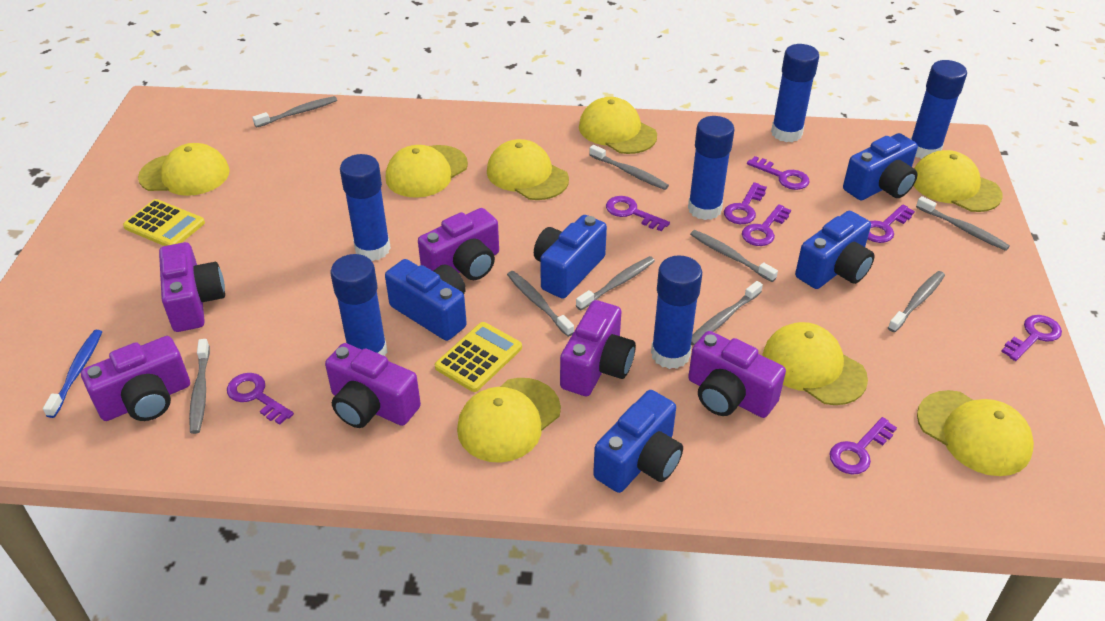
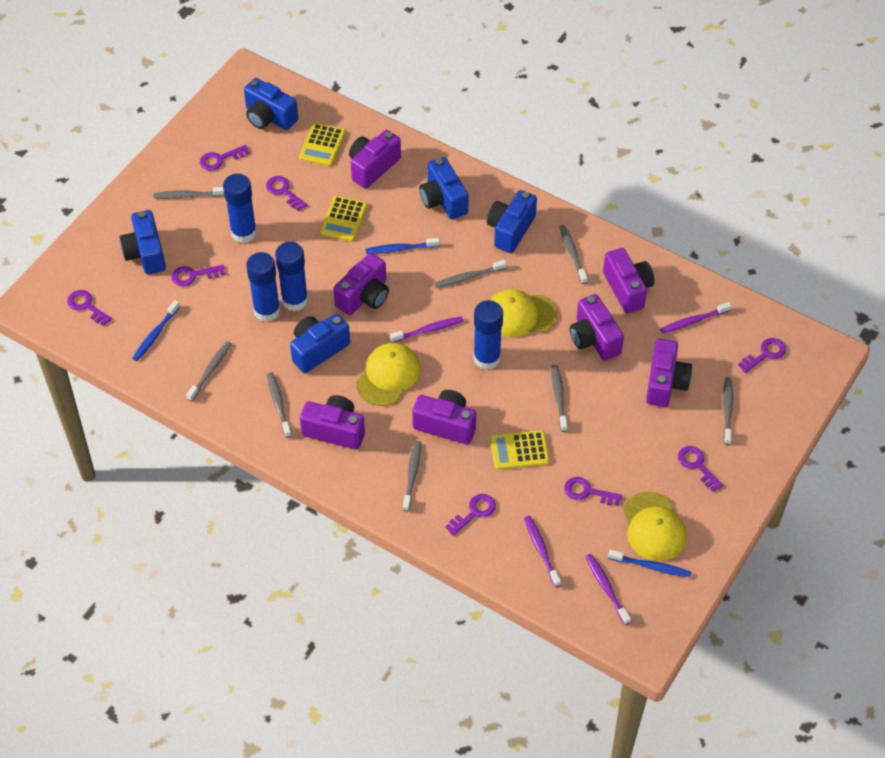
blue glue stick: 6 -> 4
blue toothbrush: 1 -> 3
grey toothbrush: 9 -> 8
purple camera: 6 -> 7
purple toothbrush: 0 -> 4
yellow calculator: 2 -> 3
yellow cap: 8 -> 3

